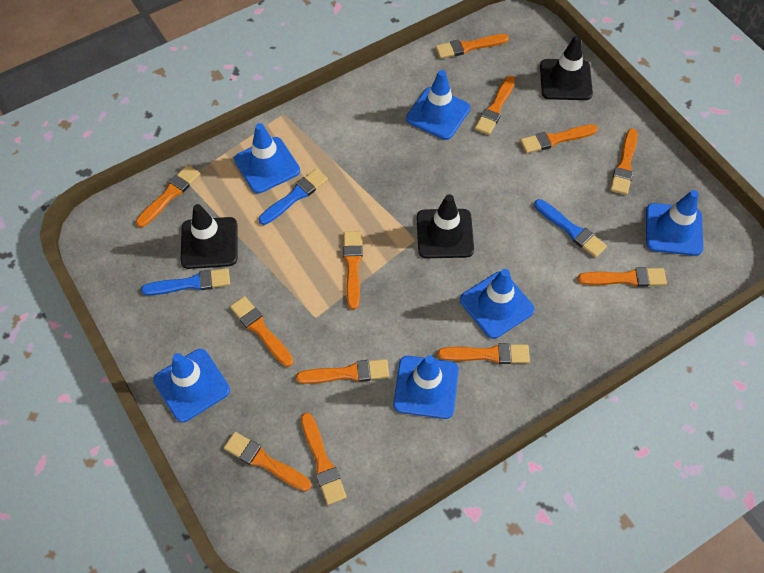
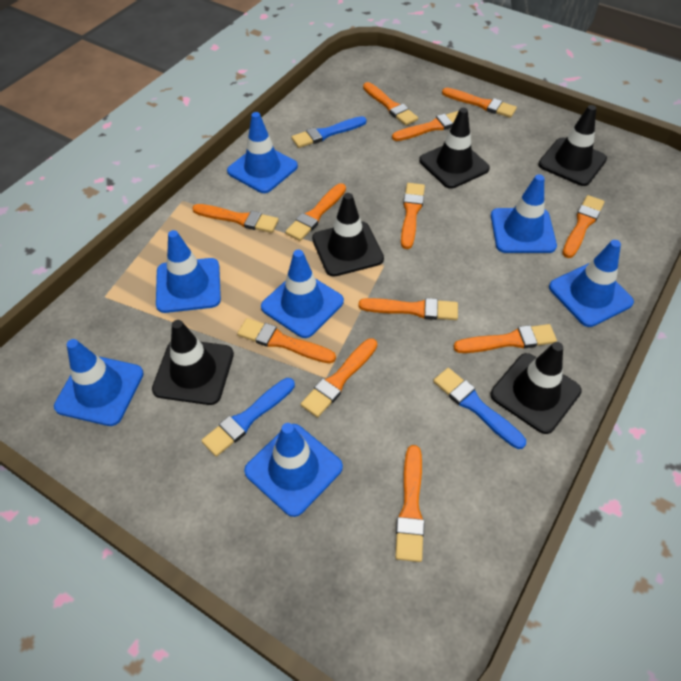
black traffic cone: 3 -> 5
blue traffic cone: 6 -> 7

